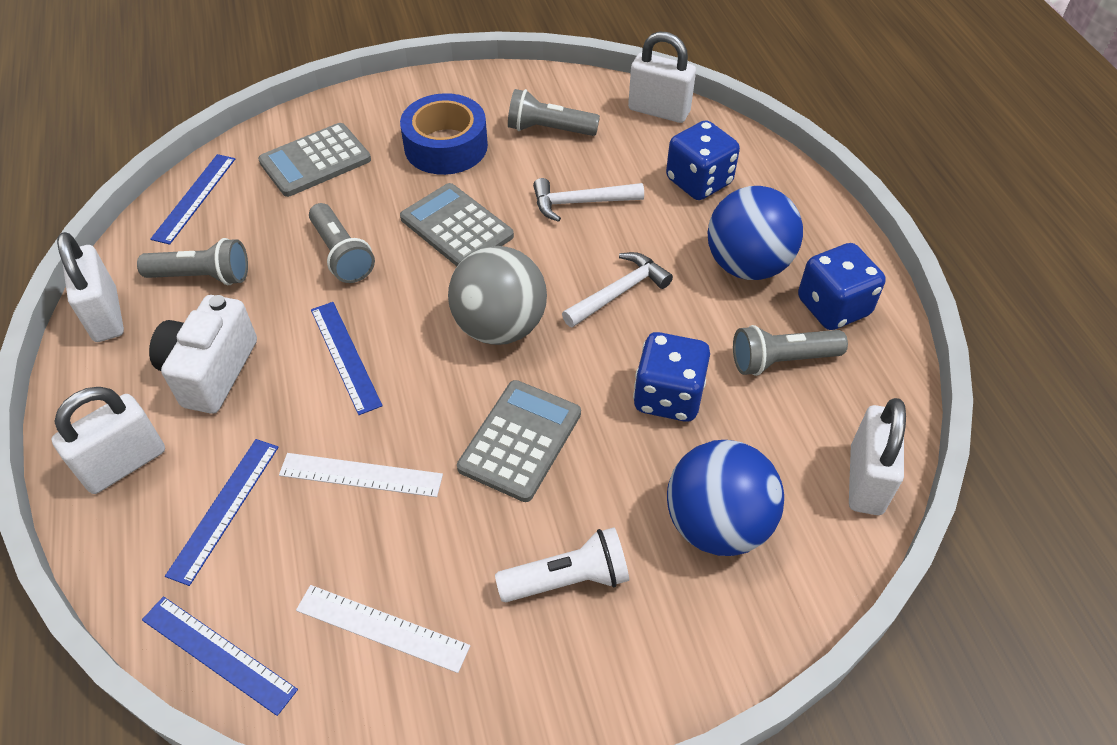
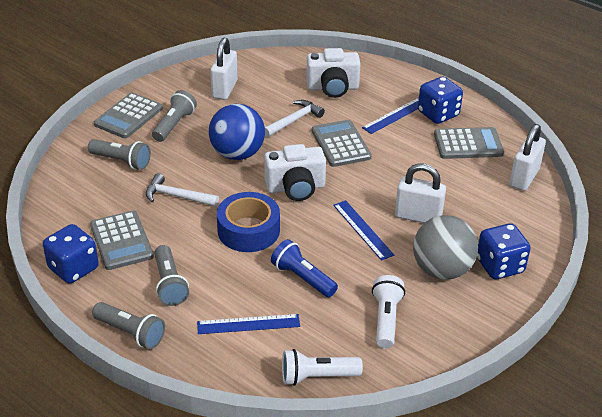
blue ball: 2 -> 1
blue flashlight: 0 -> 1
blue ruler: 4 -> 3
grey calculator: 3 -> 4
white camera: 1 -> 2
white flashlight: 1 -> 2
white padlock: 4 -> 3
white ruler: 2 -> 0

